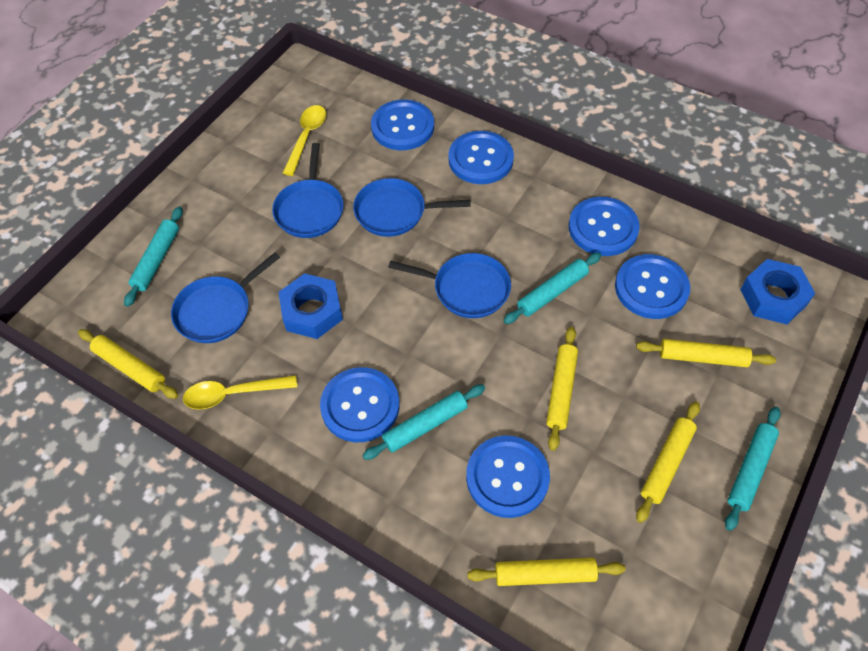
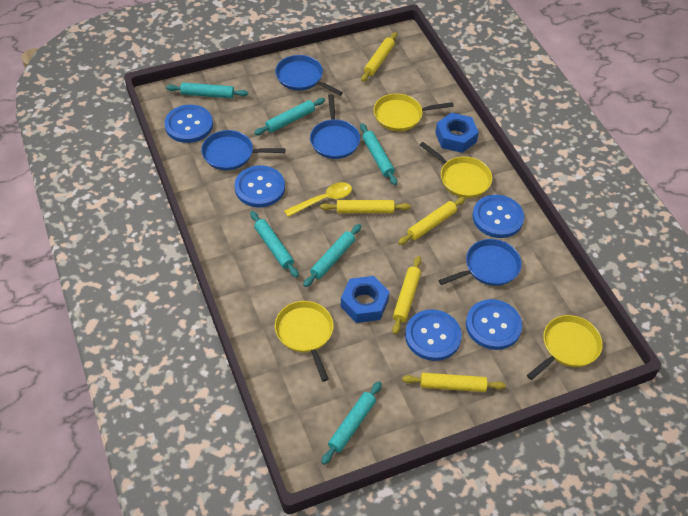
blue button: 6 -> 5
turquoise rolling pin: 4 -> 6
yellow pan: 0 -> 4
yellow spoon: 2 -> 1

